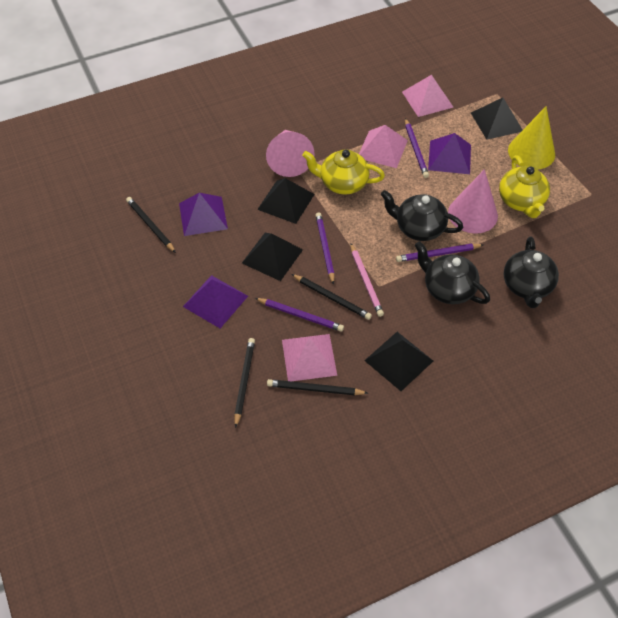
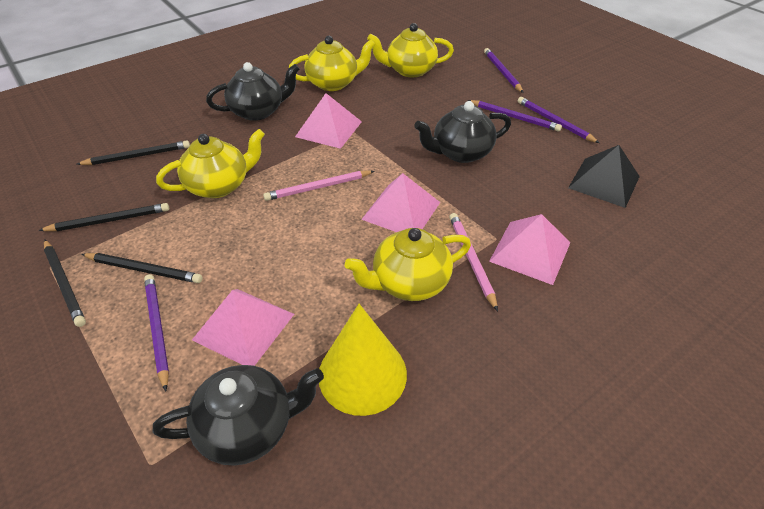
black pyramid: 4 -> 1
pink cone: 2 -> 0
pink pencil: 1 -> 2
pink pyramid: 3 -> 4
purple pyramid: 3 -> 0
yellow teapot: 2 -> 4

